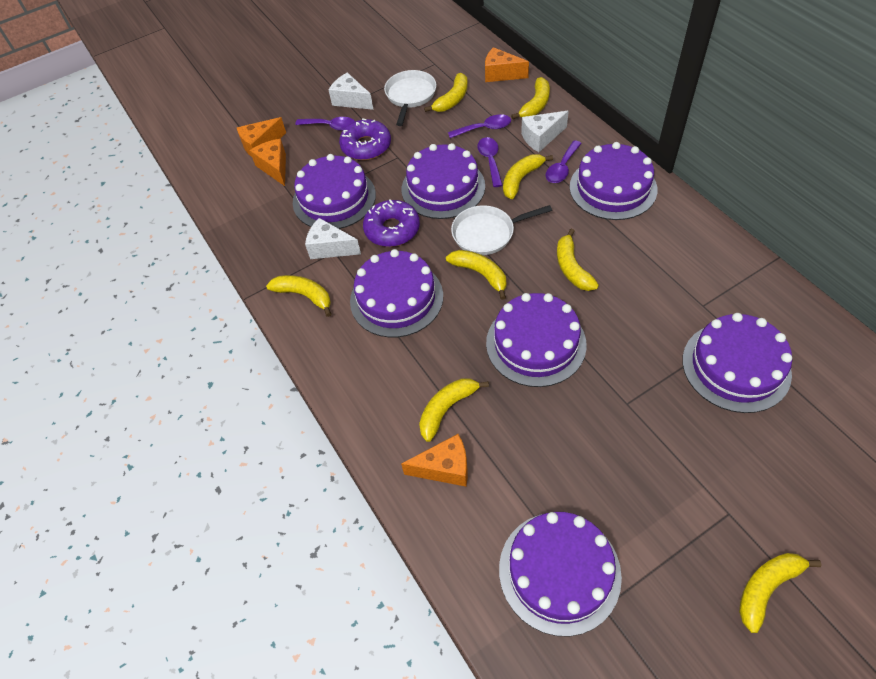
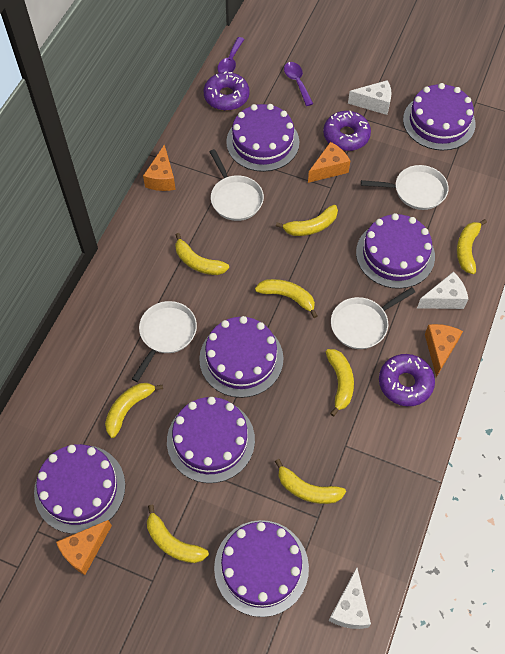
purple donut: 2 -> 3
purple spoon: 4 -> 2
white pan: 2 -> 4

